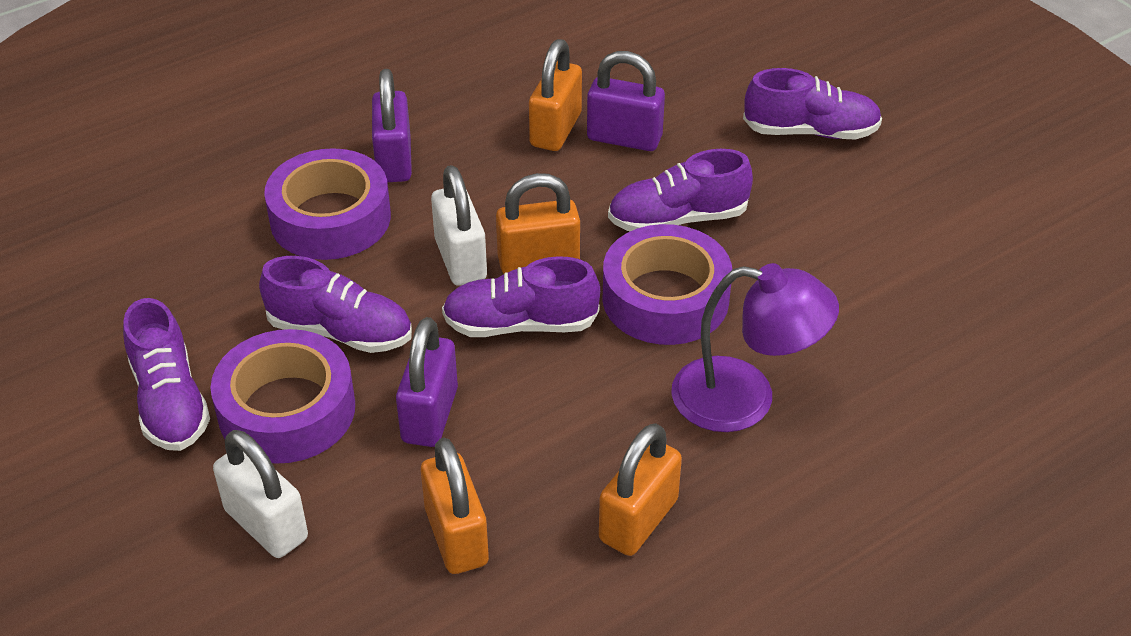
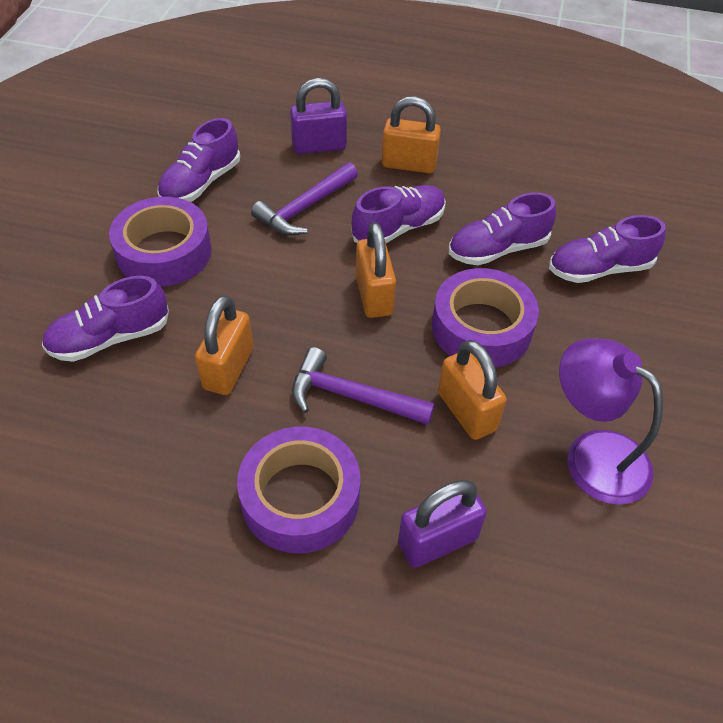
purple hammer: 0 -> 2
purple padlock: 3 -> 2
white padlock: 2 -> 0

